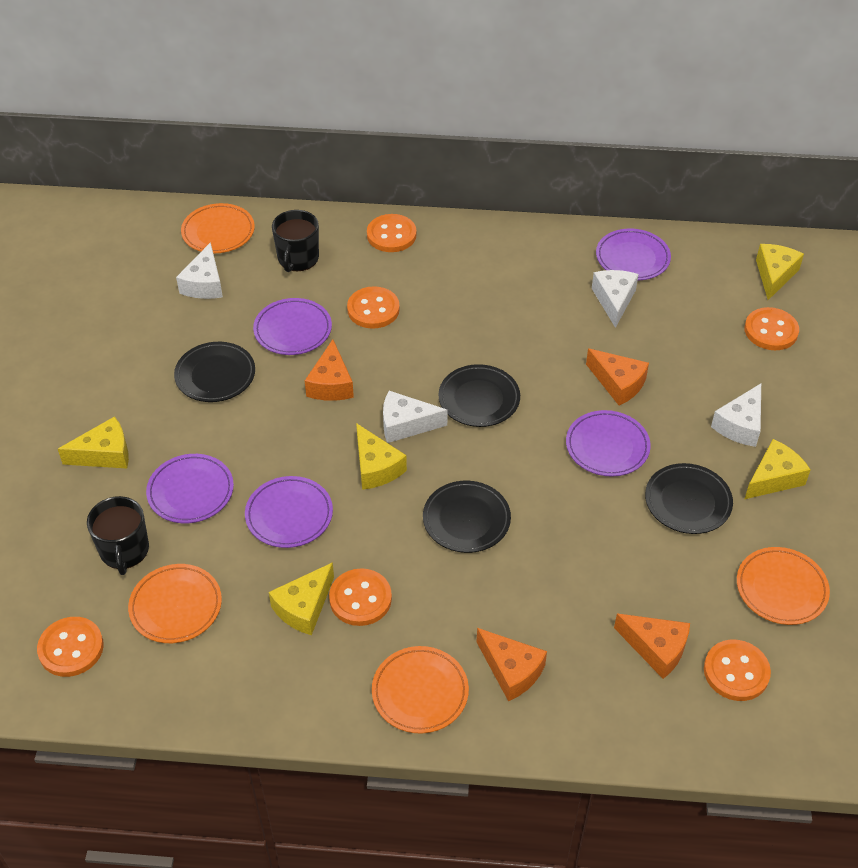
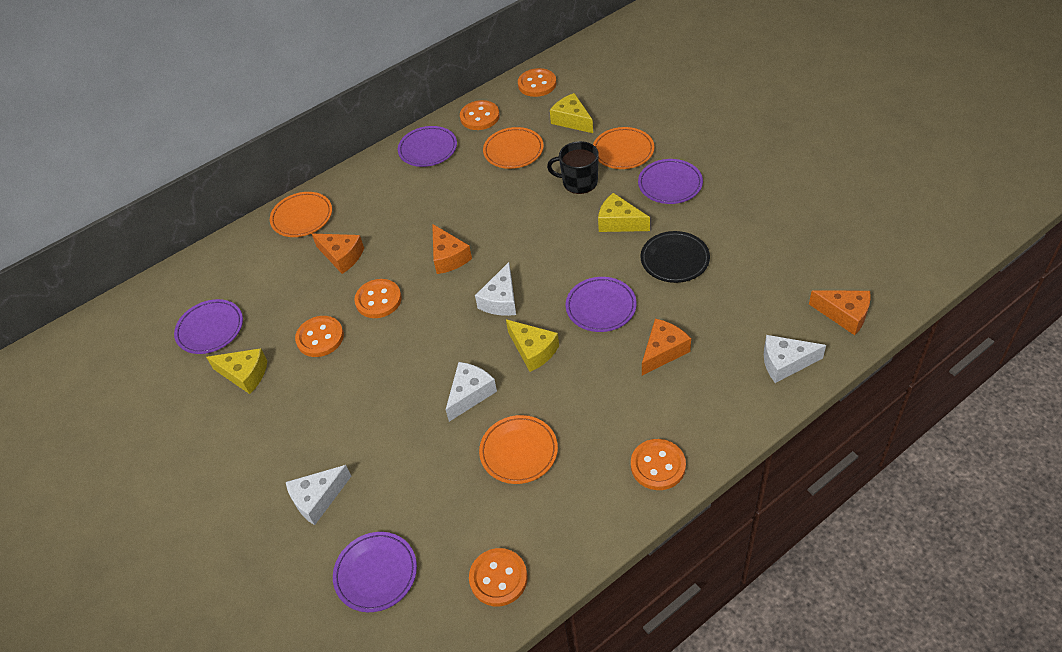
black mug: 2 -> 1
black plate: 4 -> 1
yellow cheese: 5 -> 4

